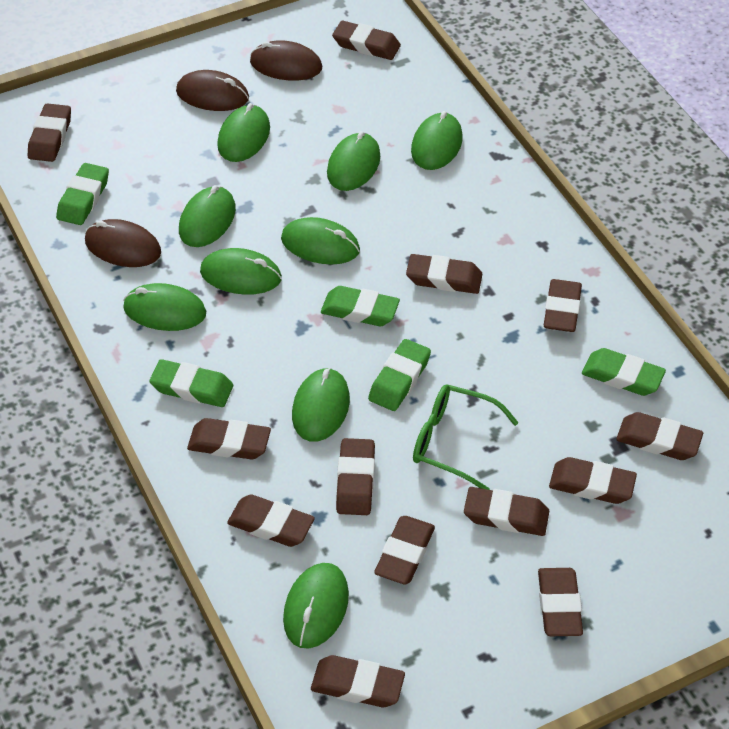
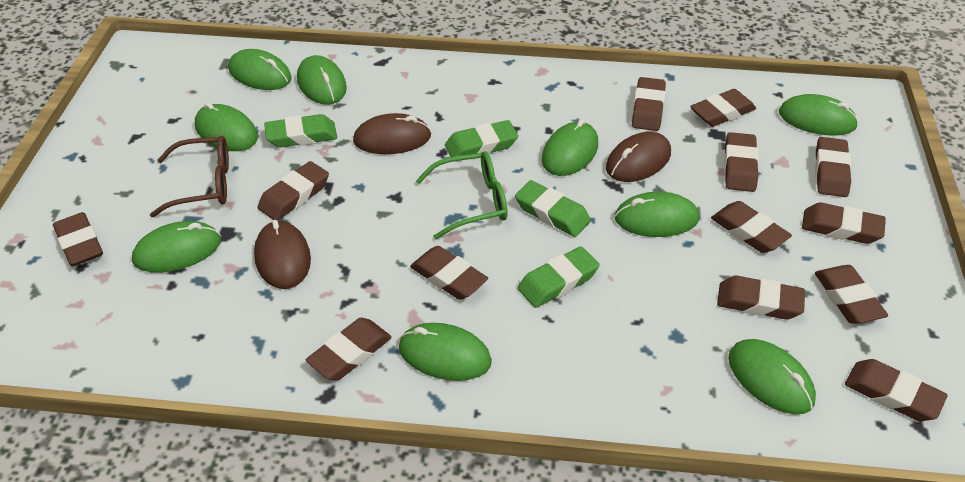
brown glasses: 0 -> 1
green eraser: 5 -> 4

